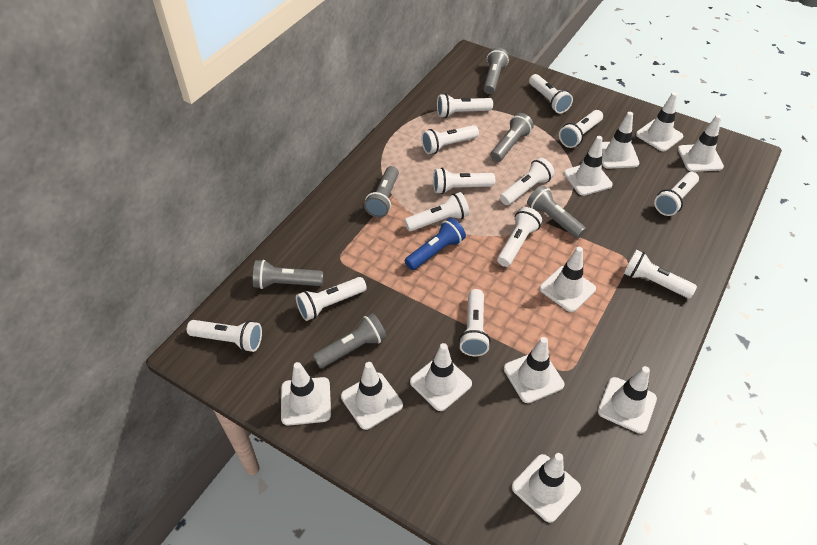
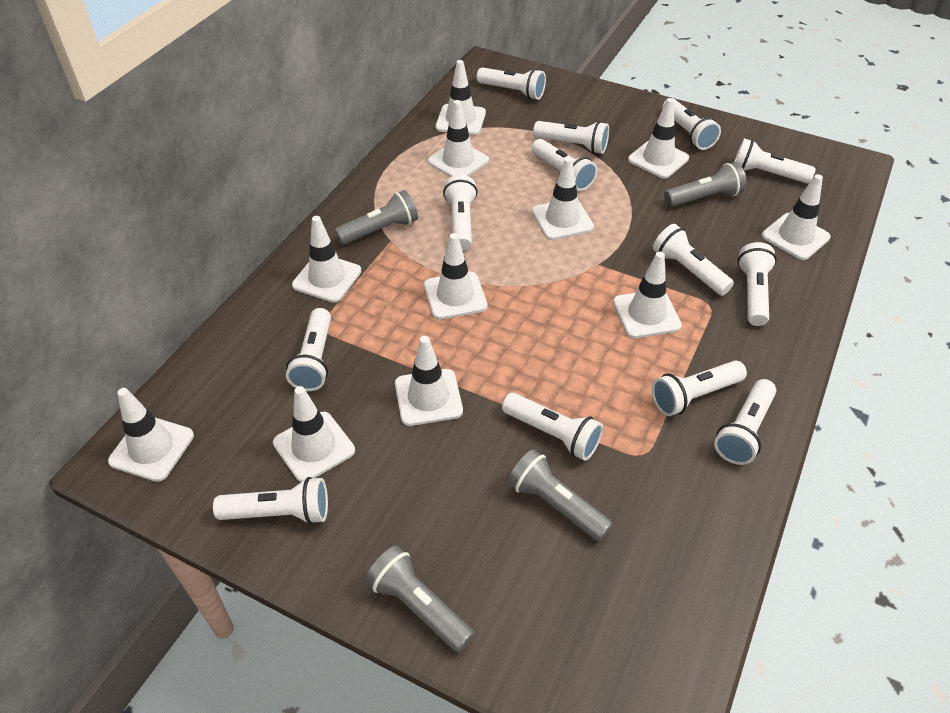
blue flashlight: 1 -> 0
grey flashlight: 6 -> 4

